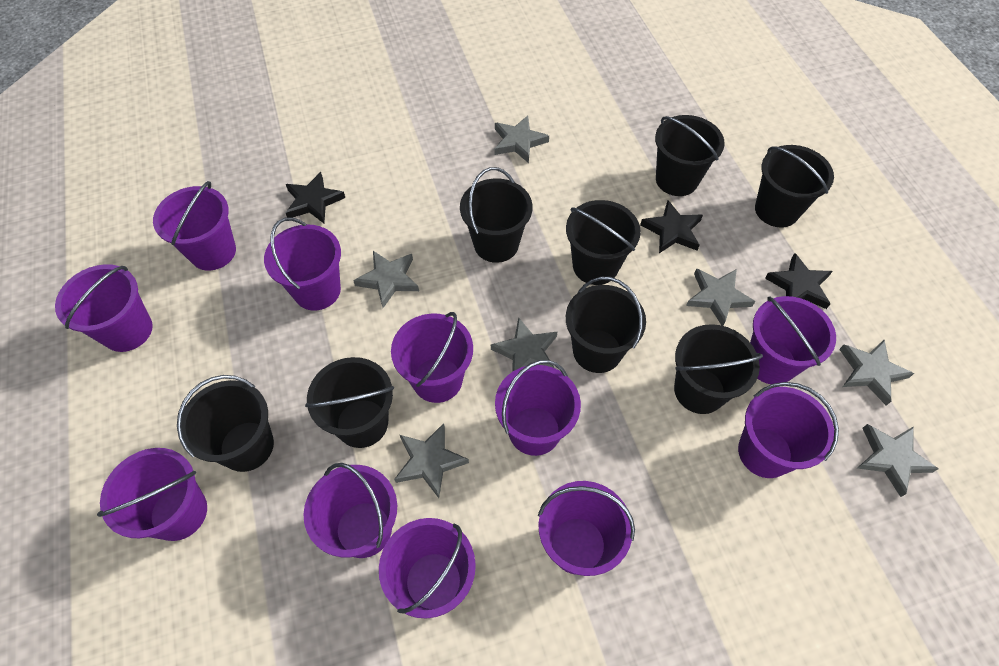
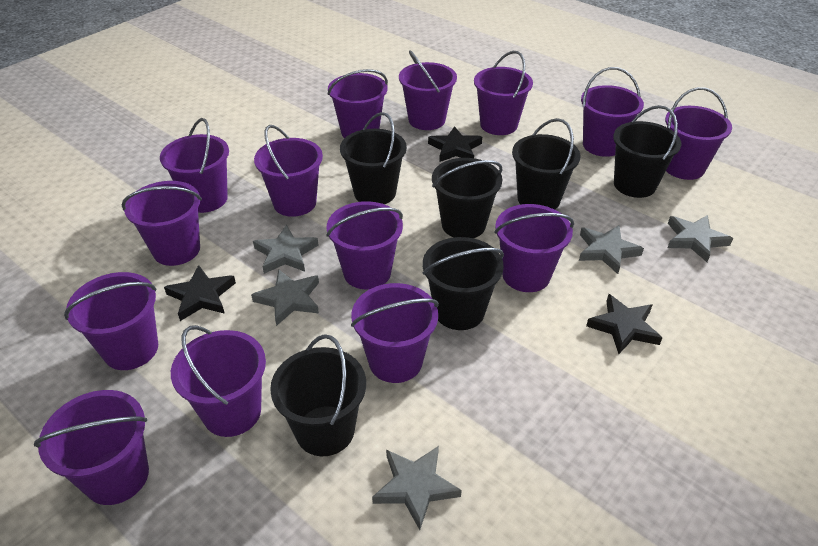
black bucket: 8 -> 6
grey star: 7 -> 5
purple bucket: 11 -> 14

